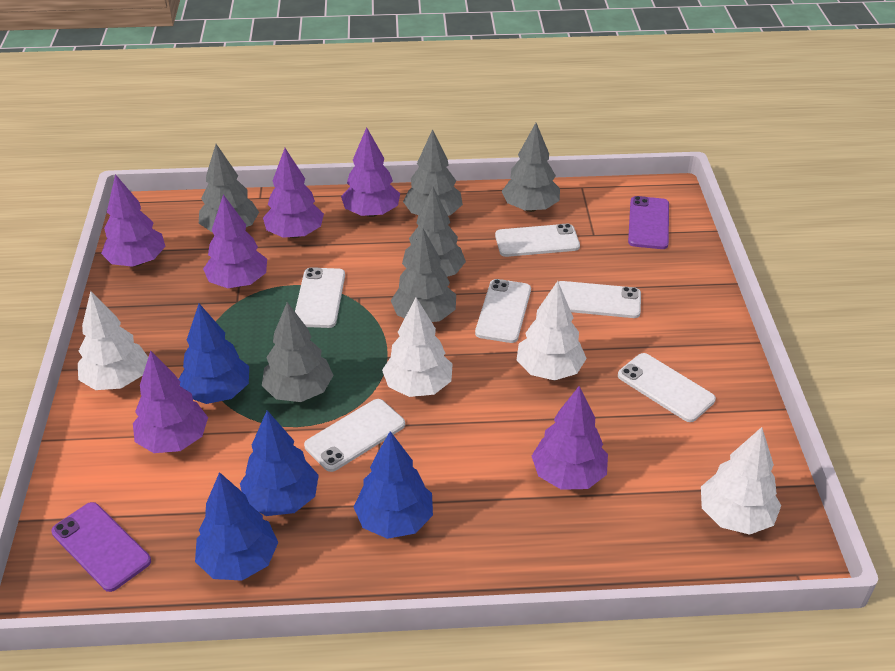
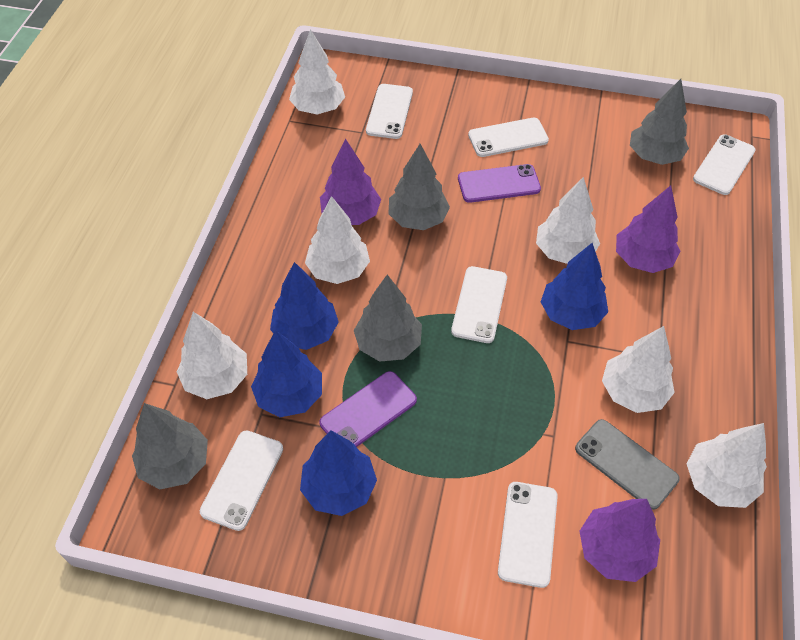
grey phone: 0 -> 1
grey tree: 6 -> 4
purple tree: 6 -> 3
white tree: 4 -> 6

